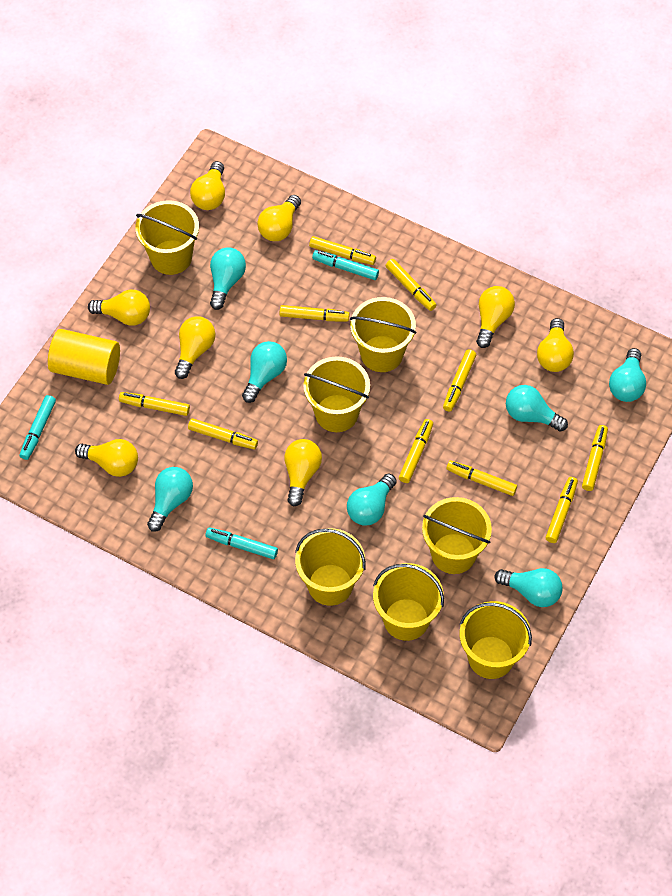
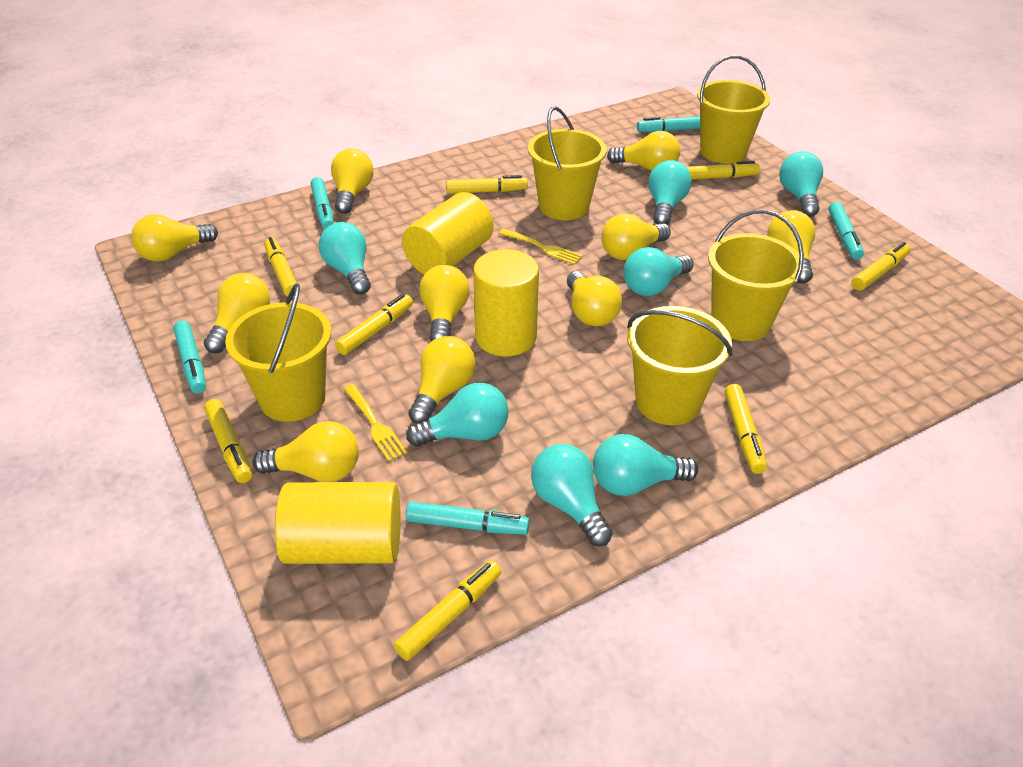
turquoise marker: 3 -> 5
yellow bucket: 7 -> 5
yellow cylinder: 1 -> 3
yellow fork: 0 -> 2
yellow light bulb: 8 -> 10
yellow marker: 10 -> 8

